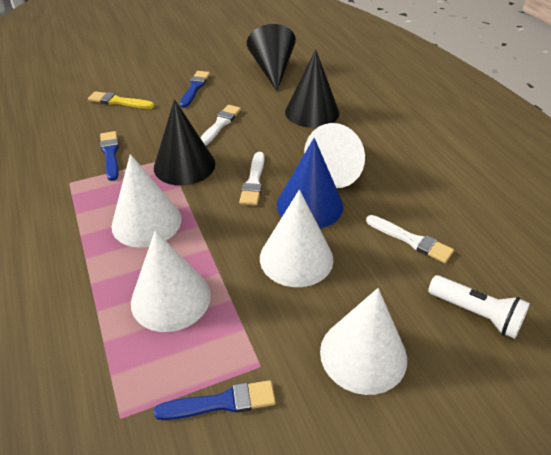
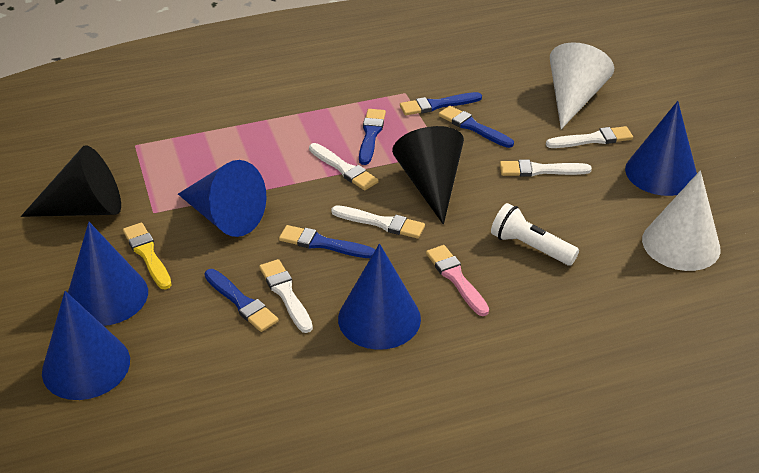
black cone: 3 -> 2
blue brush: 3 -> 5
blue cone: 1 -> 5
pink brush: 0 -> 1
white brush: 3 -> 5
white cone: 5 -> 2

